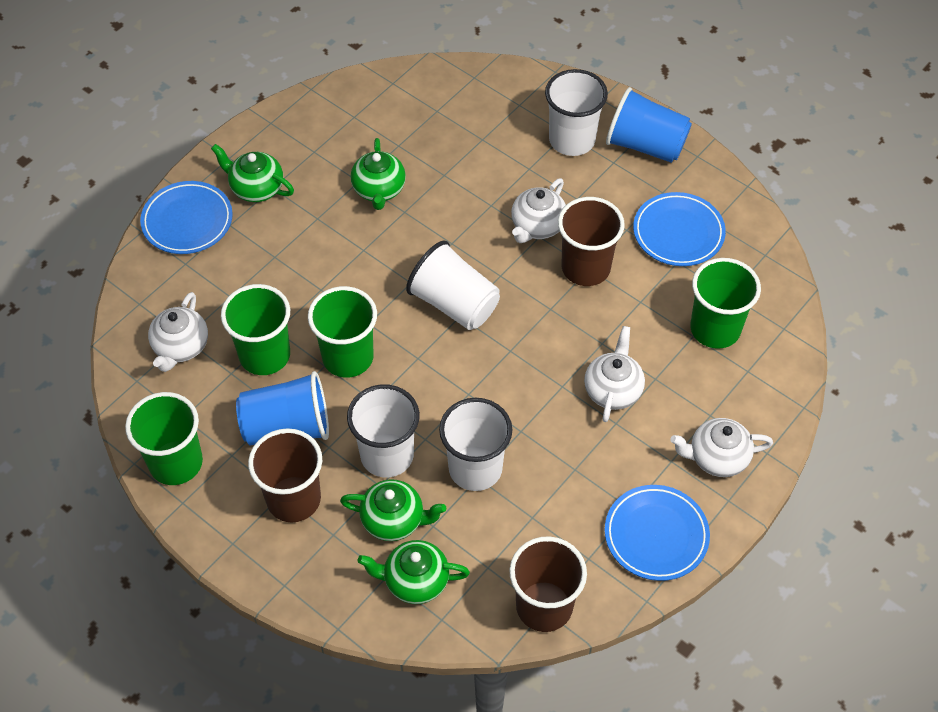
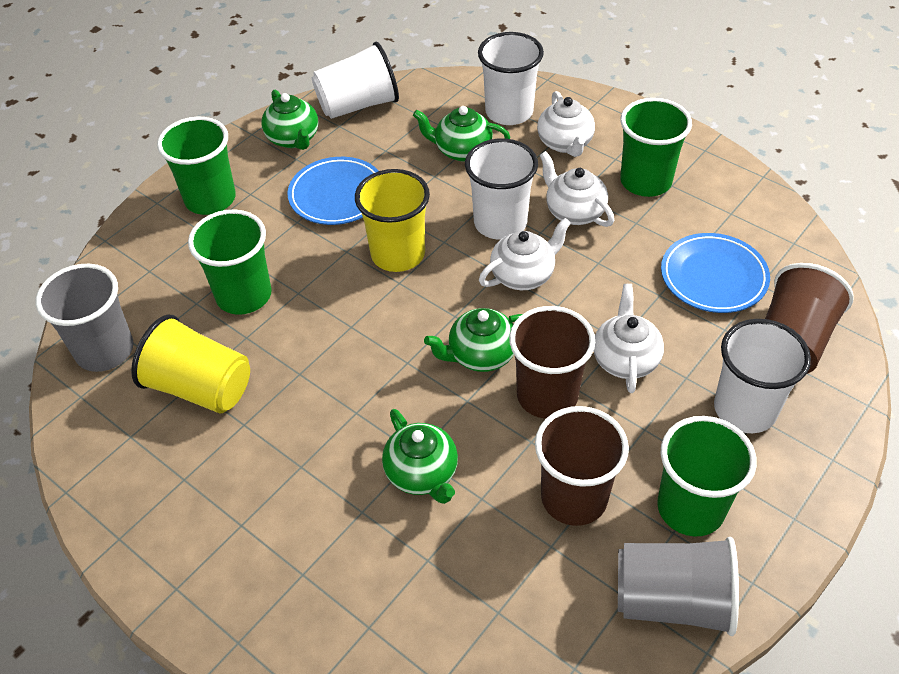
blue cup: 2 -> 0
blue plate: 3 -> 2
grey cup: 0 -> 2
yellow cup: 0 -> 2

